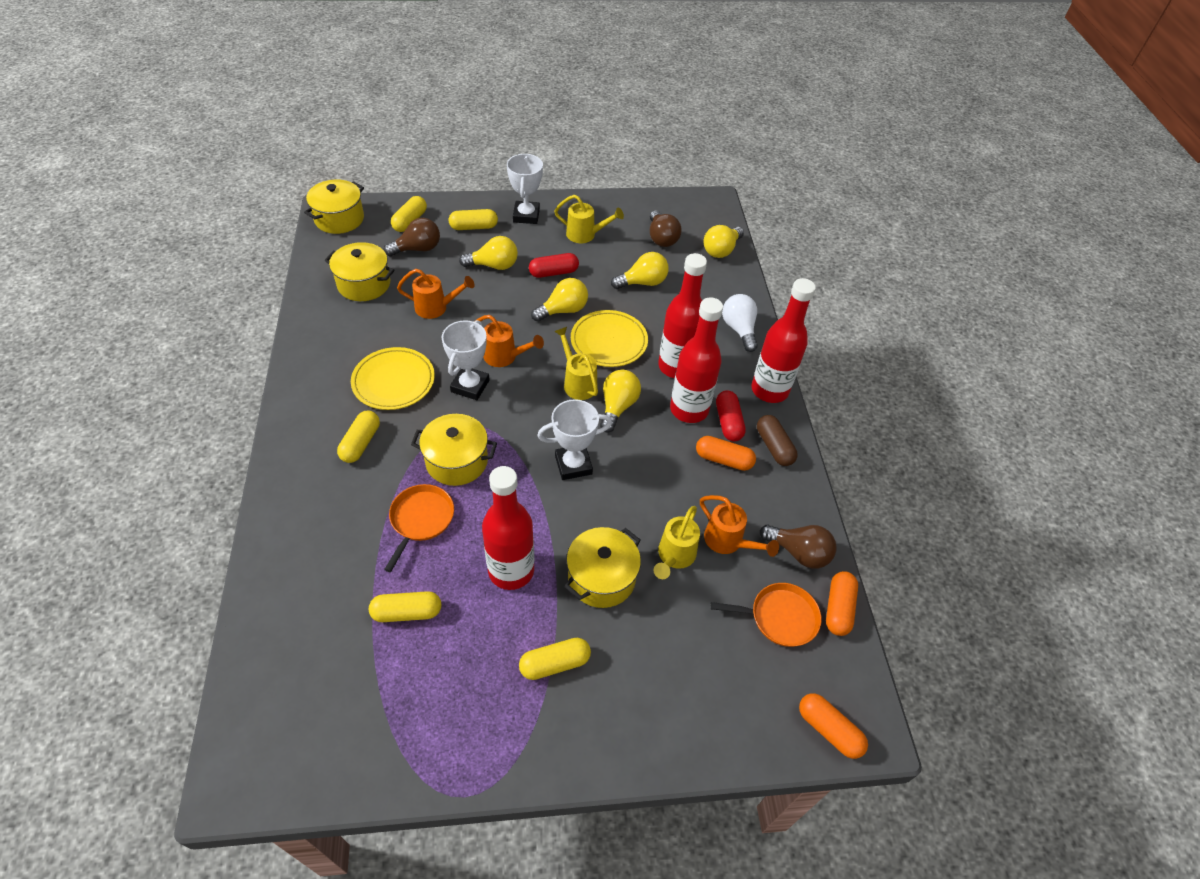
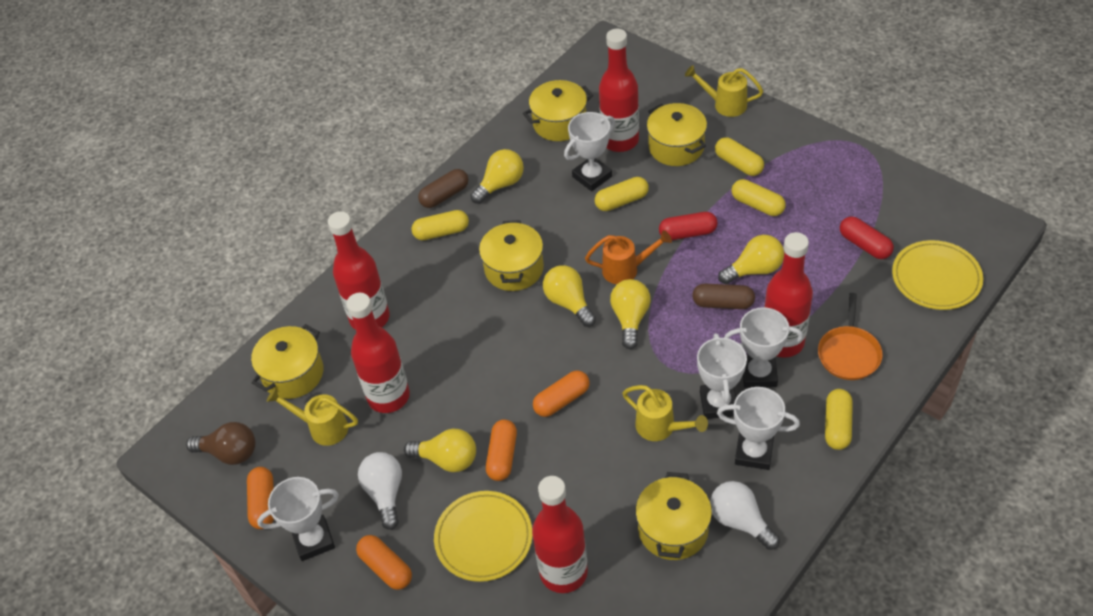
brown capsule: 1 -> 2
brown light bulb: 3 -> 1
orange capsule: 3 -> 4
orange pan: 2 -> 1
orange watering can: 3 -> 1
red bottle: 4 -> 5
white light bulb: 1 -> 2
white trophy: 3 -> 5
yellow pot: 4 -> 5

